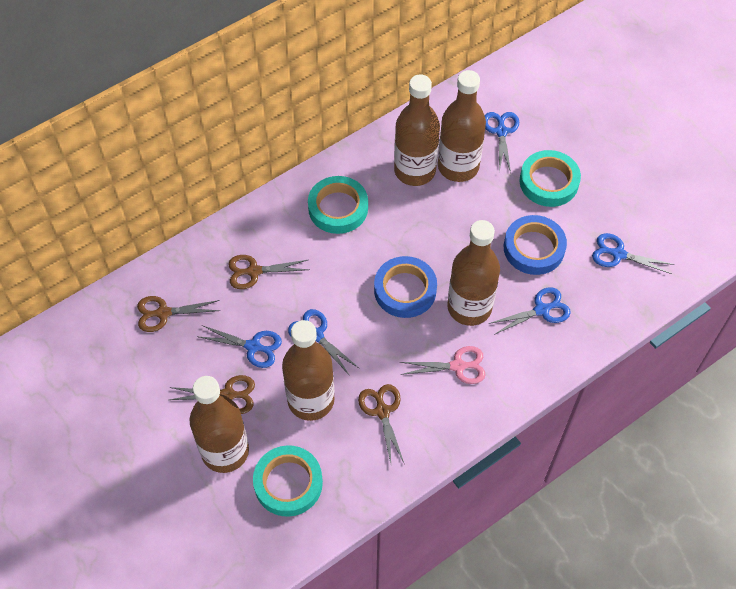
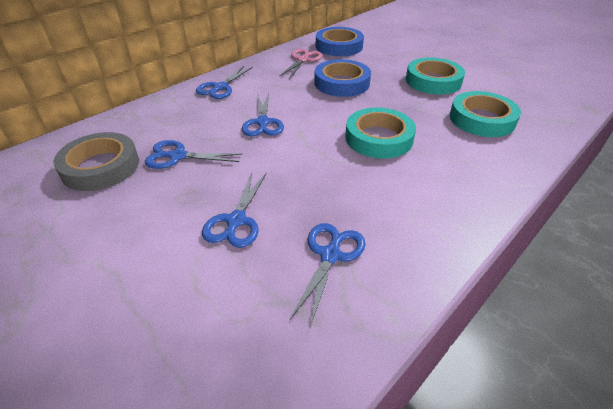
brown bottle: 5 -> 0
brown scissors: 4 -> 0
grey tape: 0 -> 1

